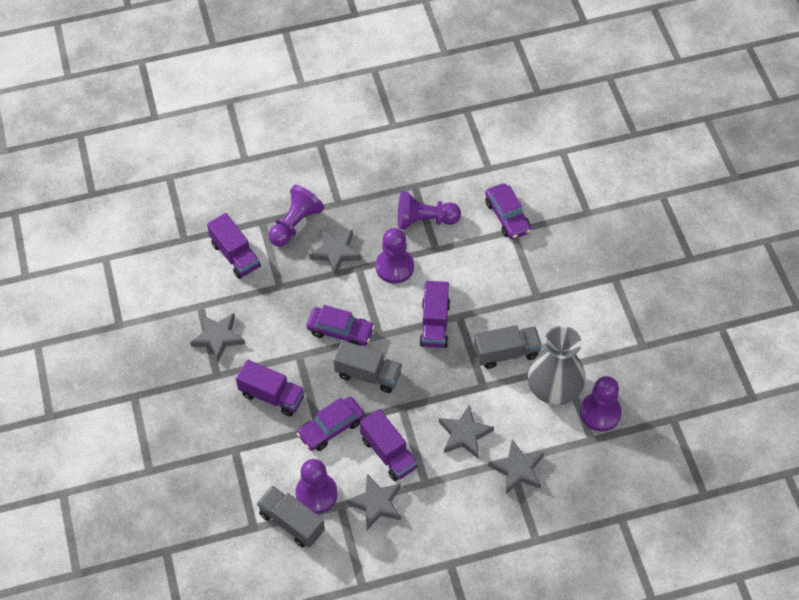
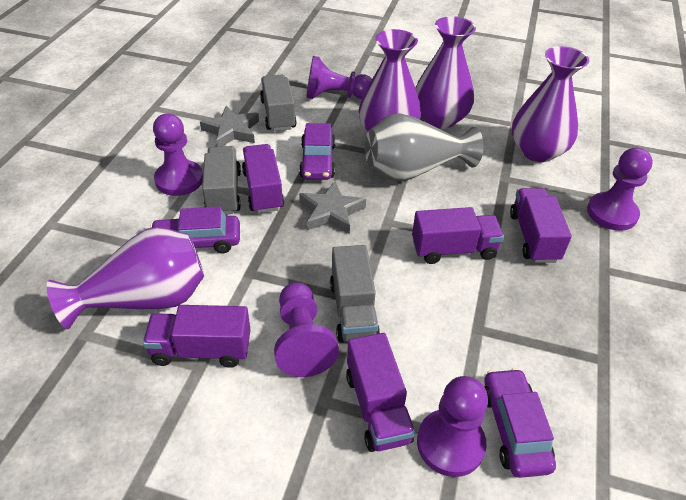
grey star: 5 -> 2
purple truck: 4 -> 5
purple vase: 0 -> 4

